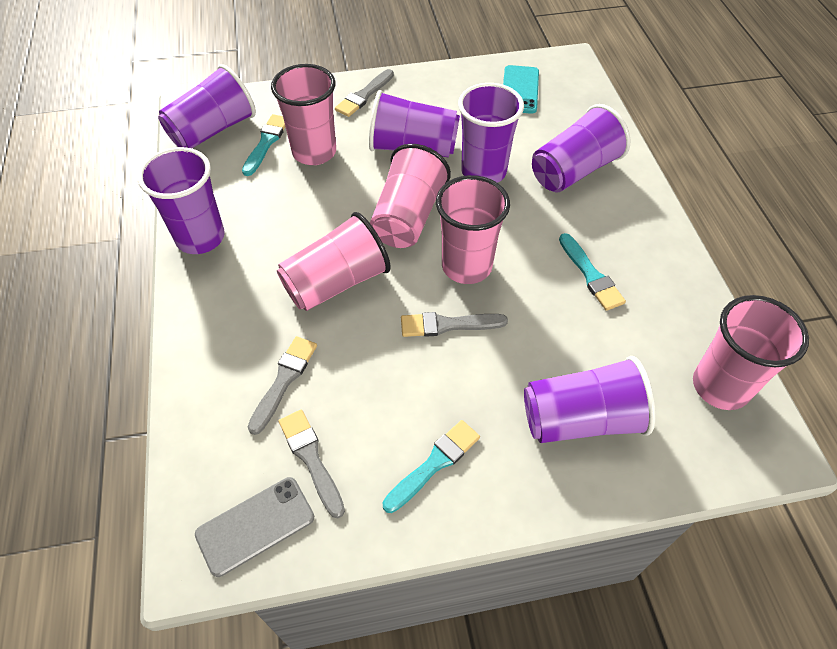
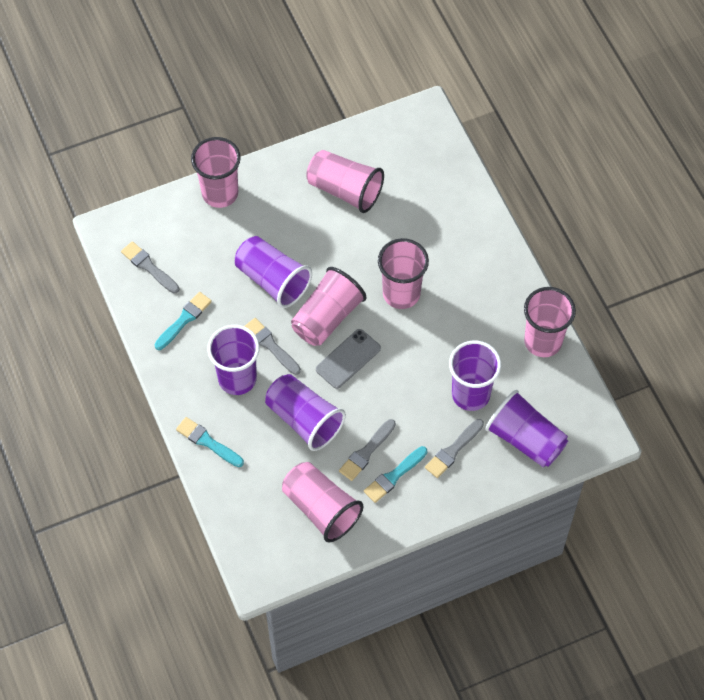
pink cup: 5 -> 6
purple cup: 6 -> 5
turquoise phone: 1 -> 0

